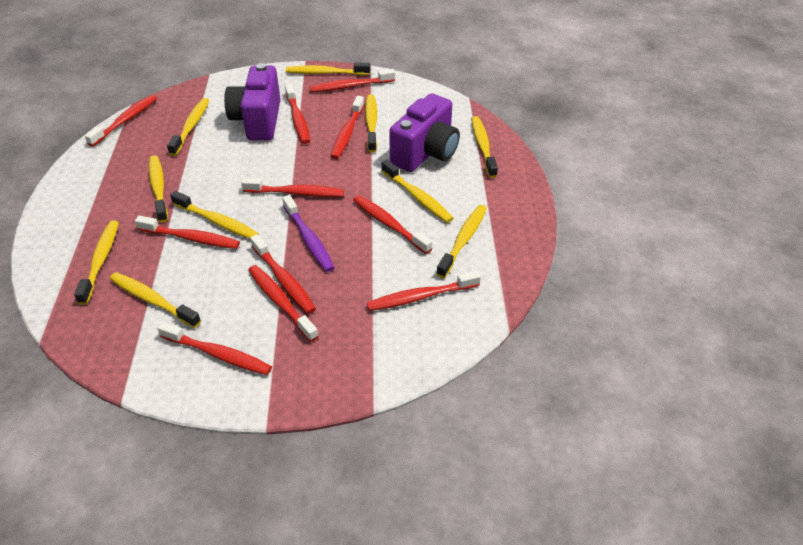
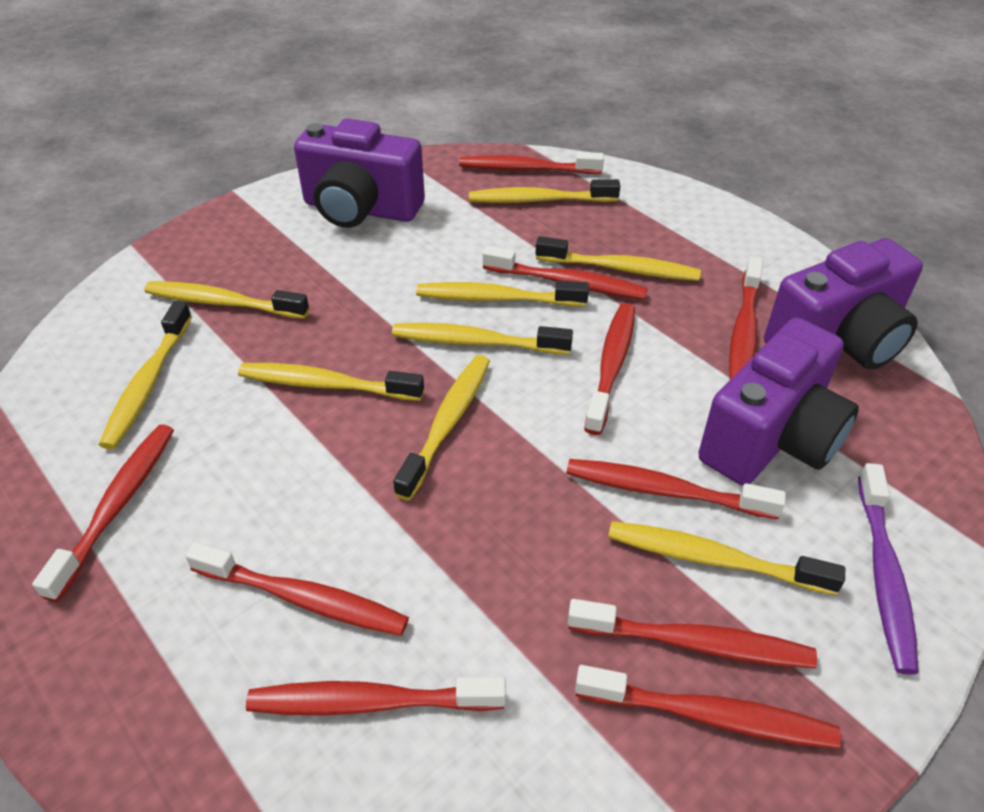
purple camera: 2 -> 3
red toothbrush: 11 -> 10
yellow toothbrush: 10 -> 9

